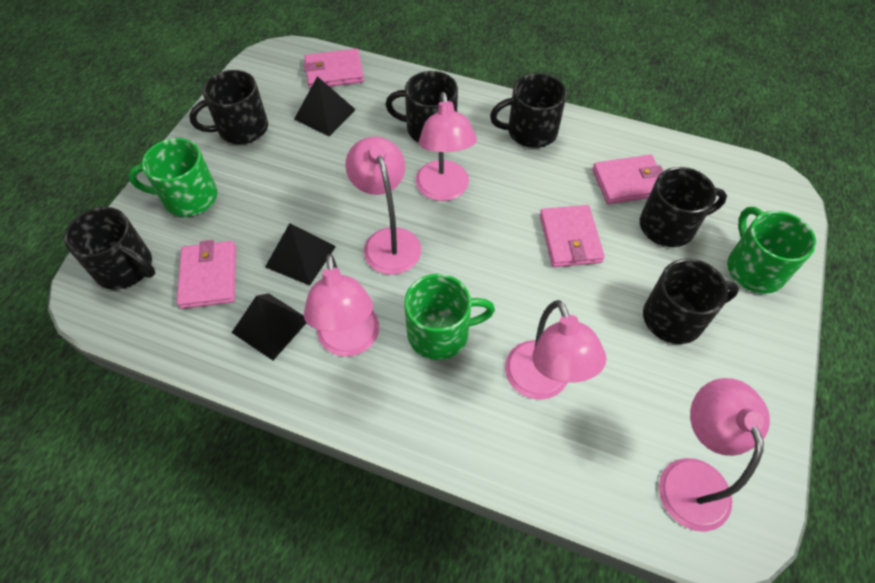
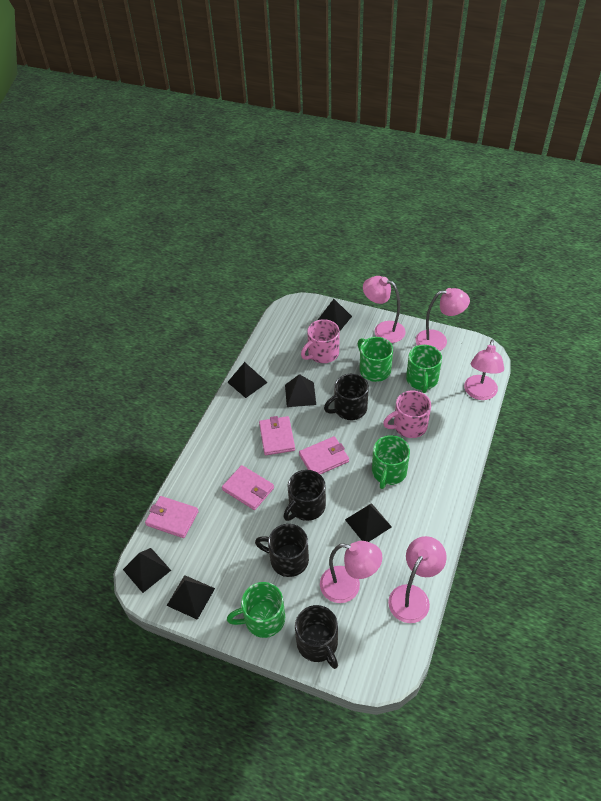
black mug: 6 -> 4
black pyramid: 3 -> 6
green mug: 3 -> 4
pink mug: 0 -> 2

